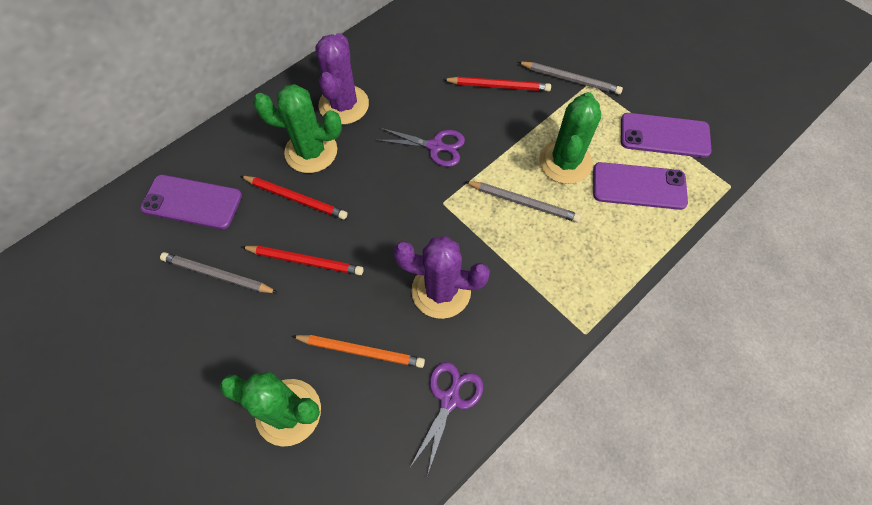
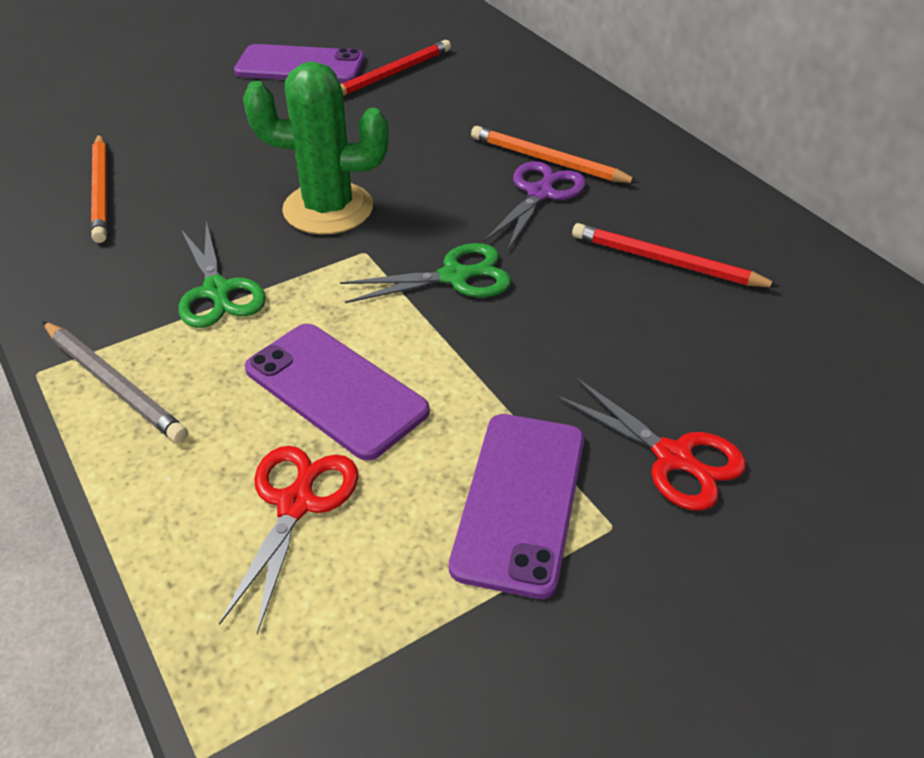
green cactus: 3 -> 1
green scissors: 0 -> 2
grey pencil: 3 -> 1
orange pencil: 1 -> 2
purple cactus: 2 -> 0
purple scissors: 2 -> 1
red pencil: 3 -> 2
red scissors: 0 -> 2

